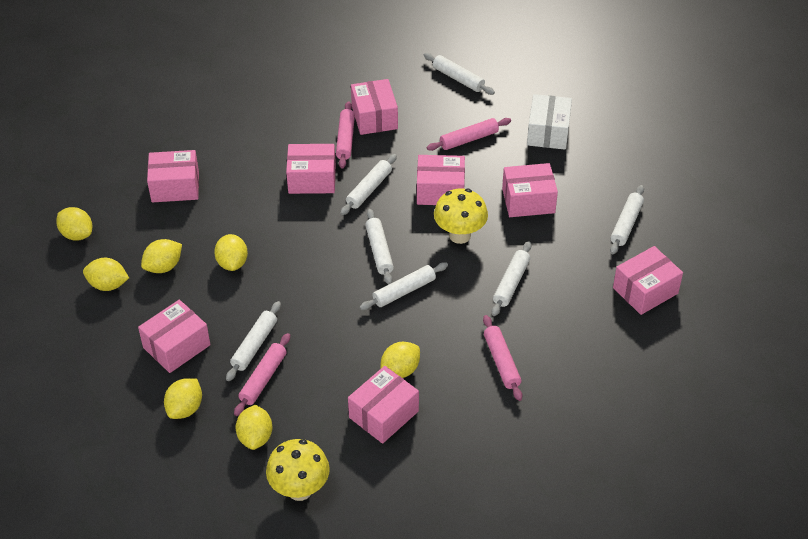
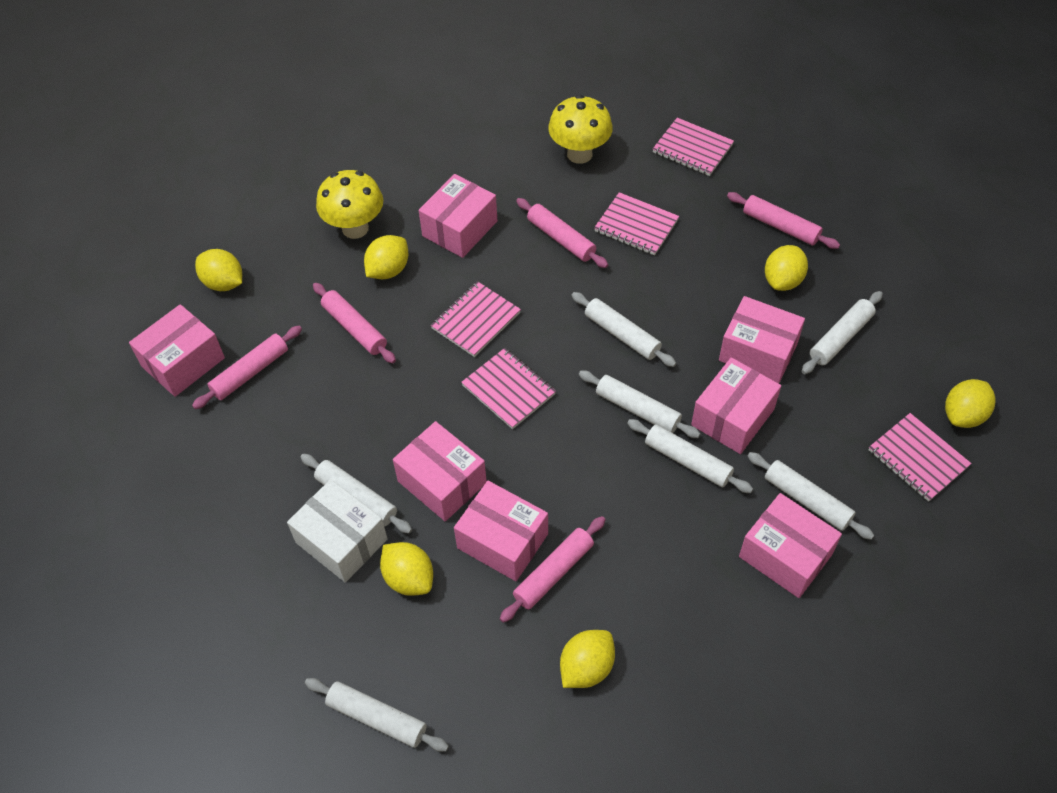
pink box: 8 -> 7
pink notebook: 0 -> 5
pink rolling pin: 4 -> 5
yellow lemon: 7 -> 6

